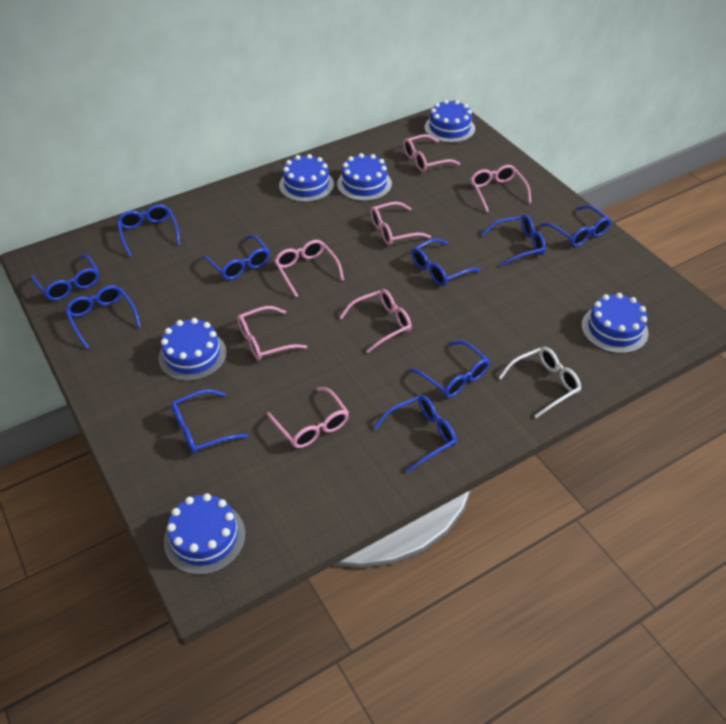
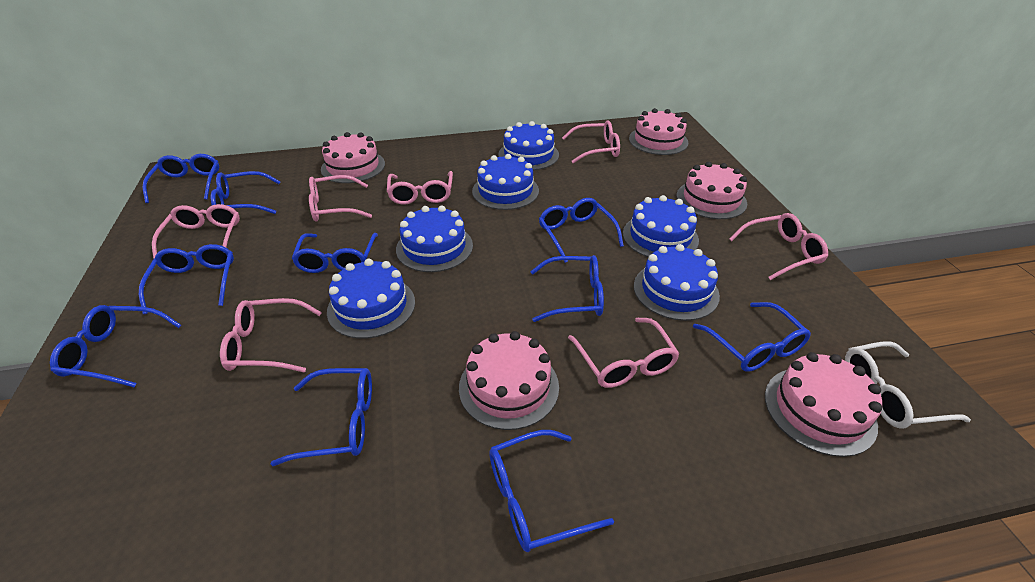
pink cake: 0 -> 5

